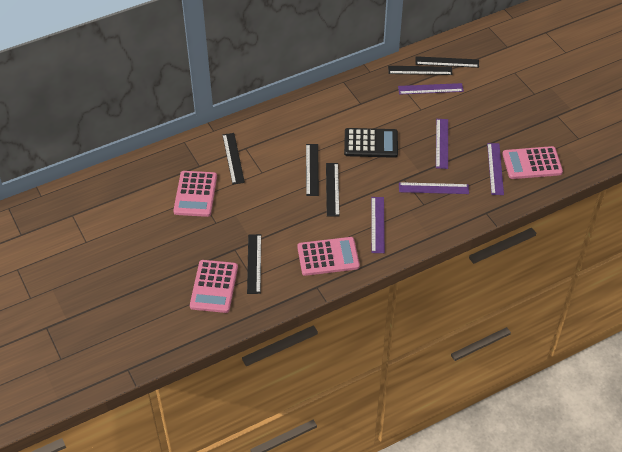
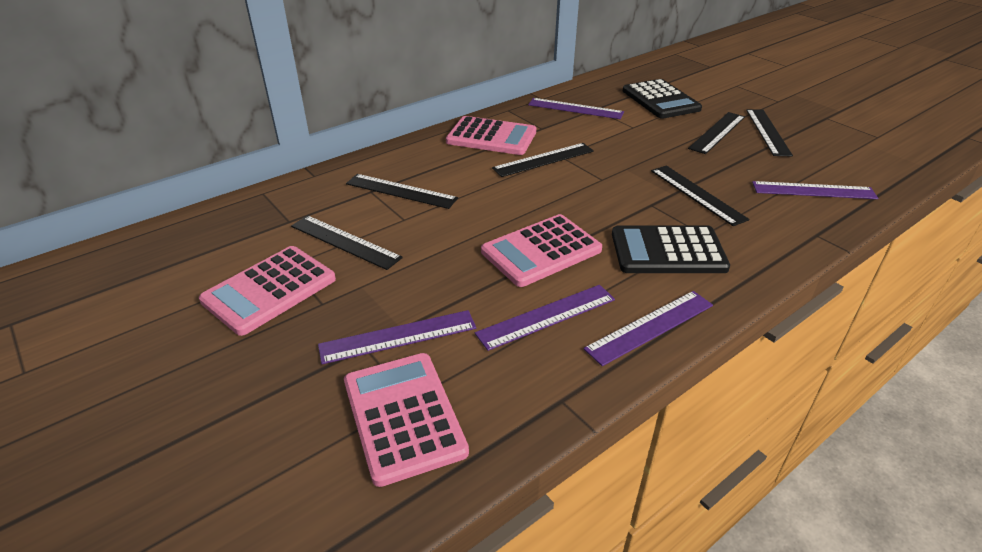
black calculator: 1 -> 2

